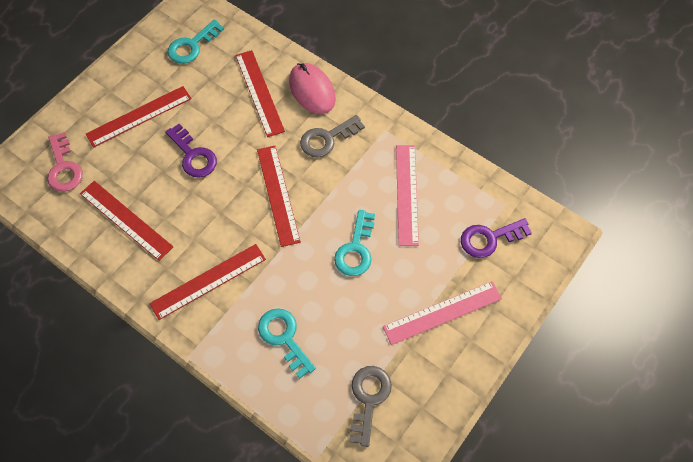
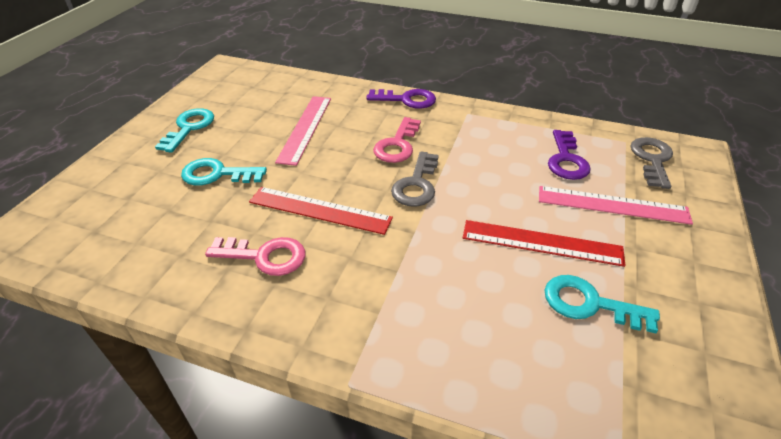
pink key: 1 -> 2
pink mouse: 1 -> 0
red ruler: 5 -> 2

